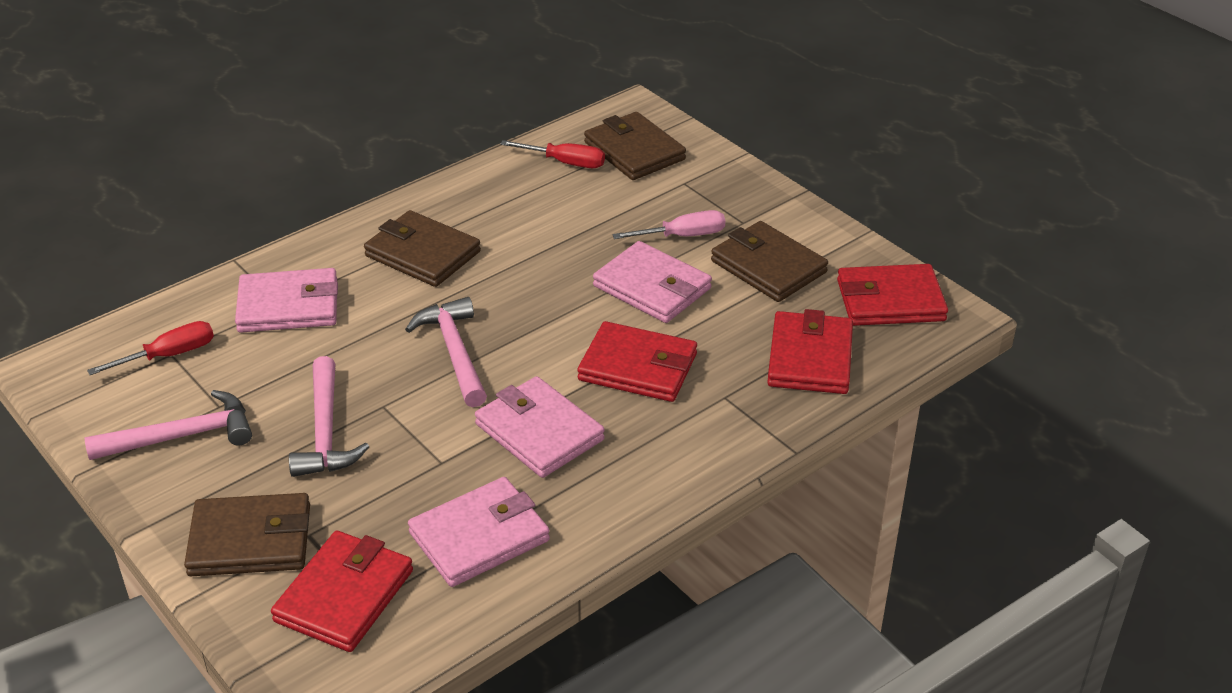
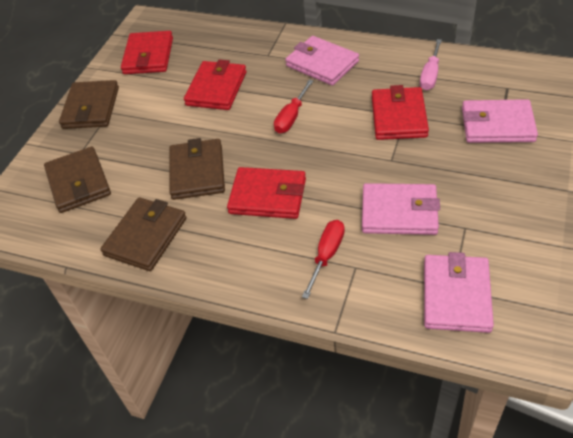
pink hammer: 3 -> 0

